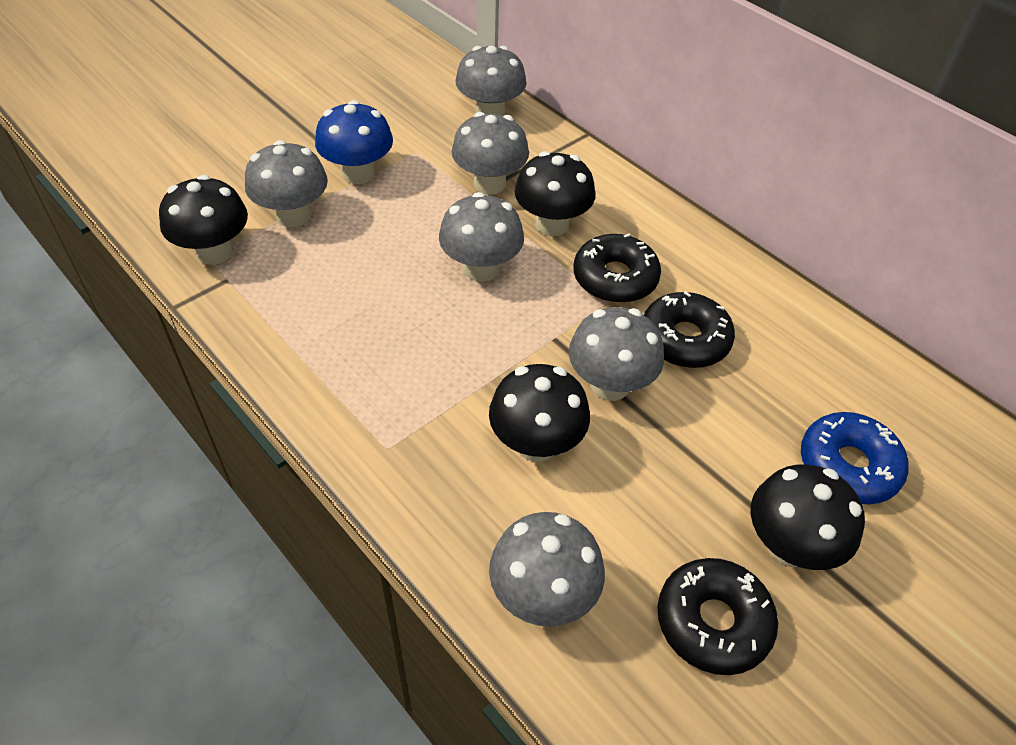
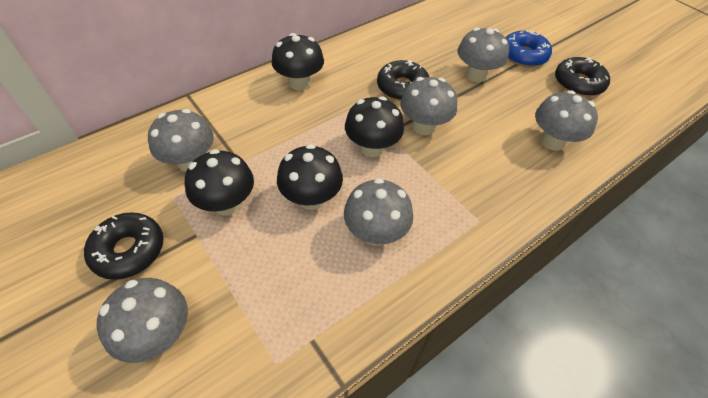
blue mushroom: 1 -> 0

